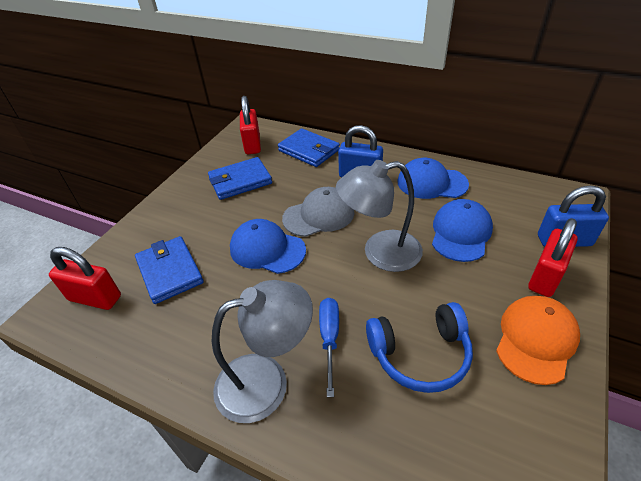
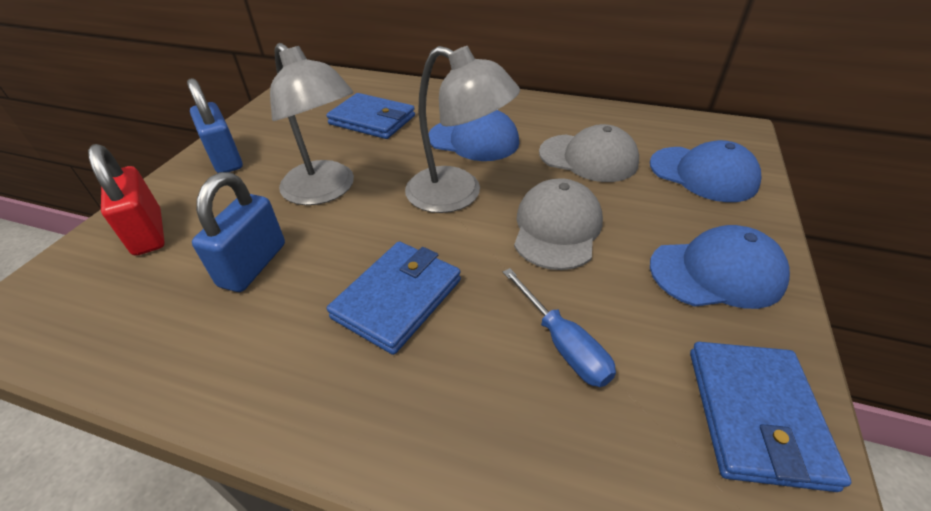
blue headphones: 1 -> 0
grey cap: 1 -> 2
orange cap: 1 -> 0
red padlock: 3 -> 1

